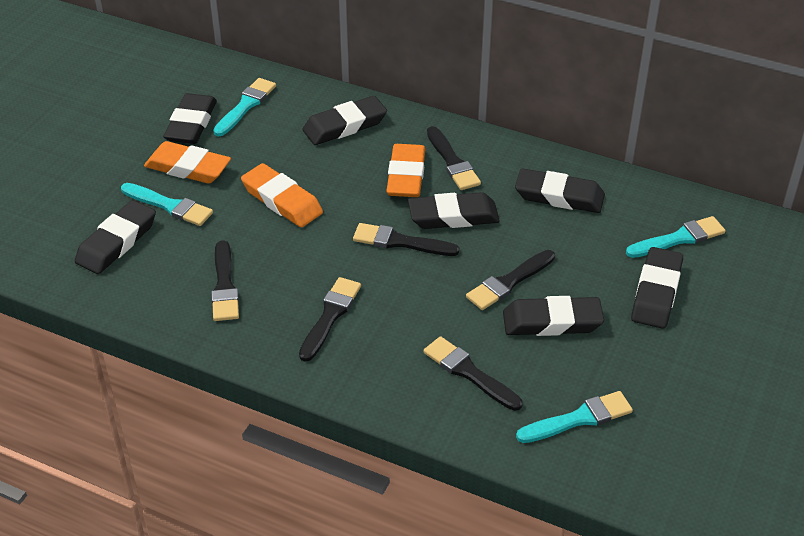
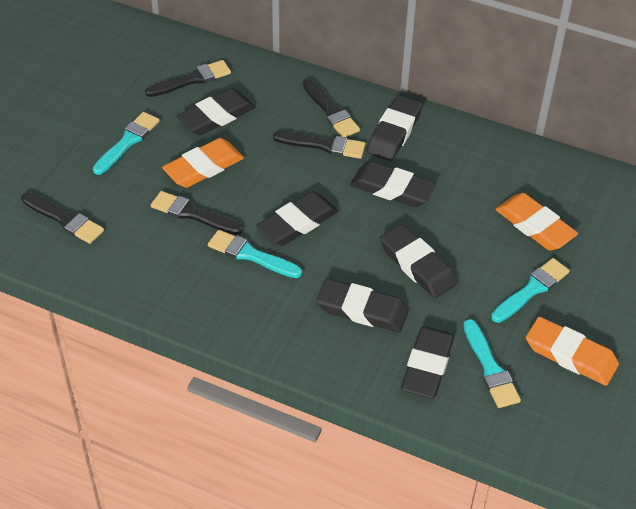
black brush: 6 -> 5

